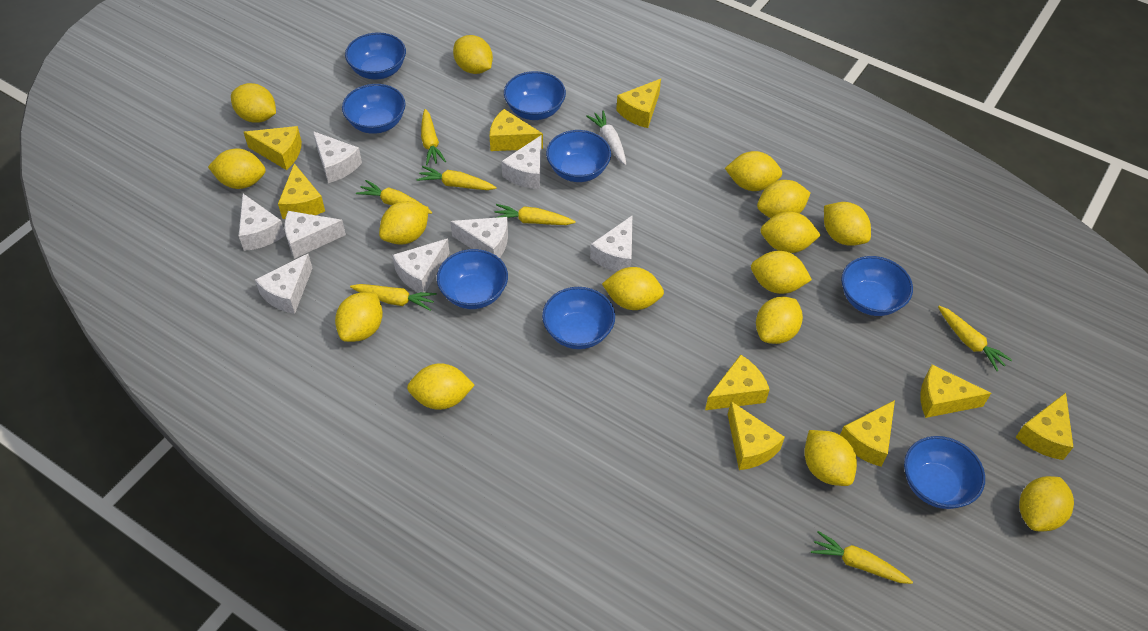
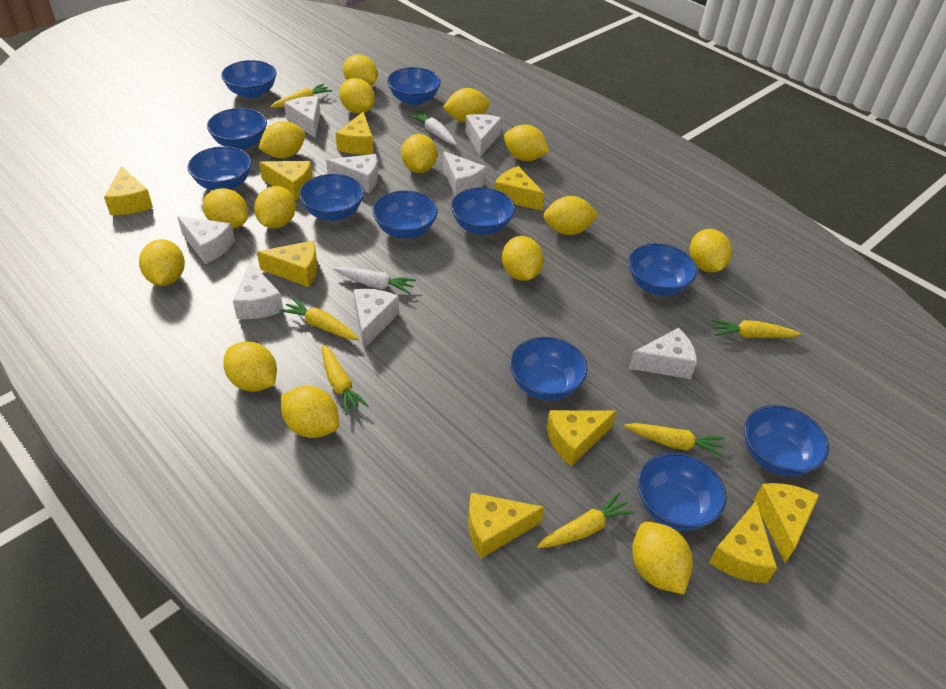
blue bowl: 8 -> 11
white carrot: 1 -> 2
yellow carrot: 7 -> 6

